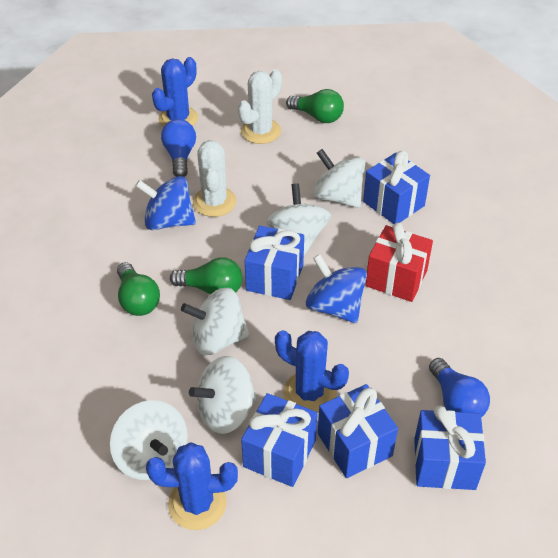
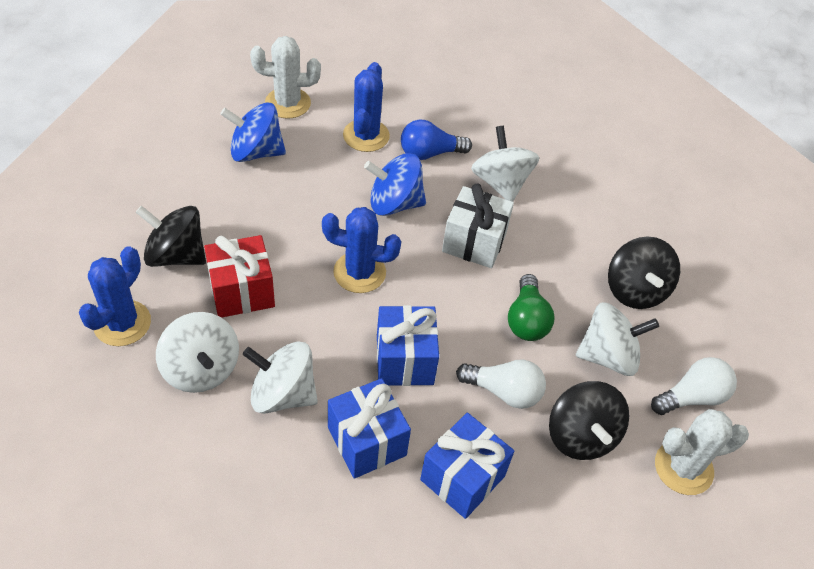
black spinning top: 0 -> 3
blue gift: 5 -> 3
blue light bulb: 2 -> 1
green light bulb: 3 -> 1
white gift: 0 -> 1
white light bulb: 0 -> 2
white spinning top: 5 -> 4

